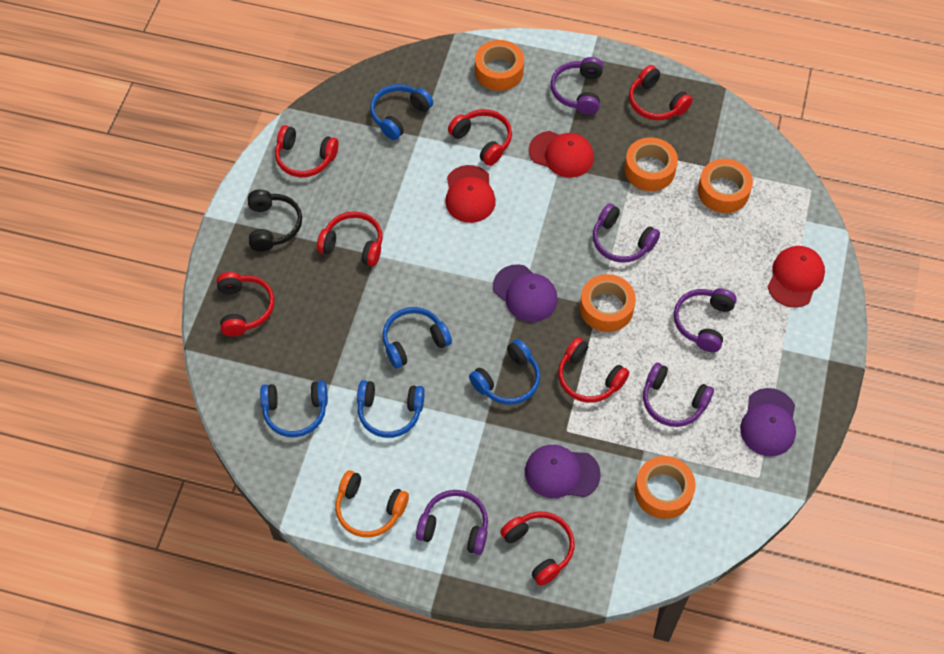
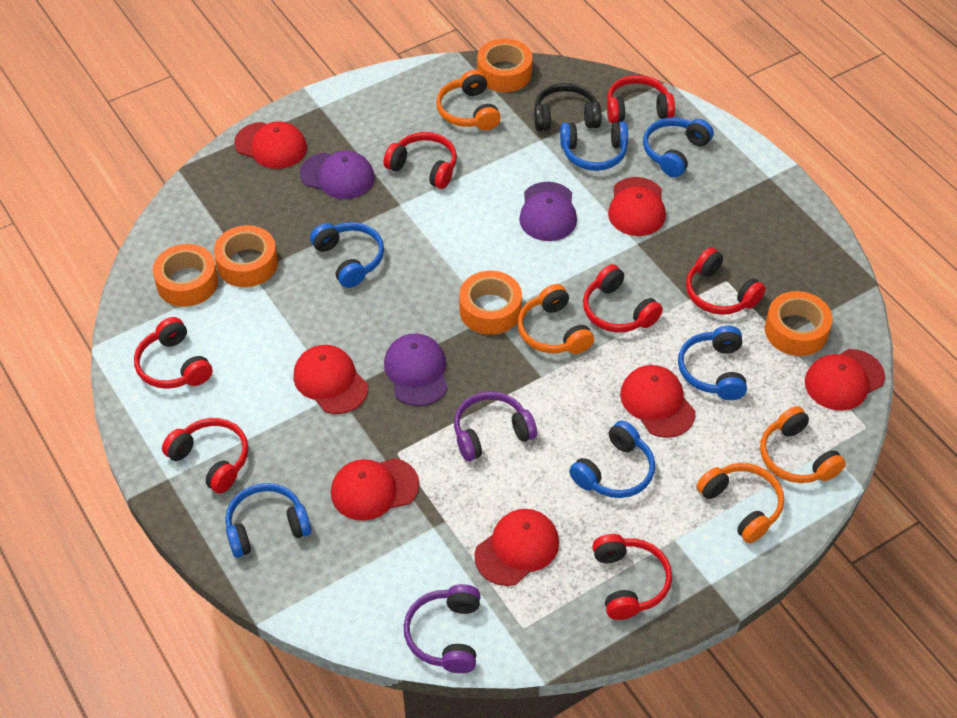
blue headphones: 5 -> 6
orange headphones: 1 -> 4
purple headphones: 5 -> 2
red cap: 3 -> 7

